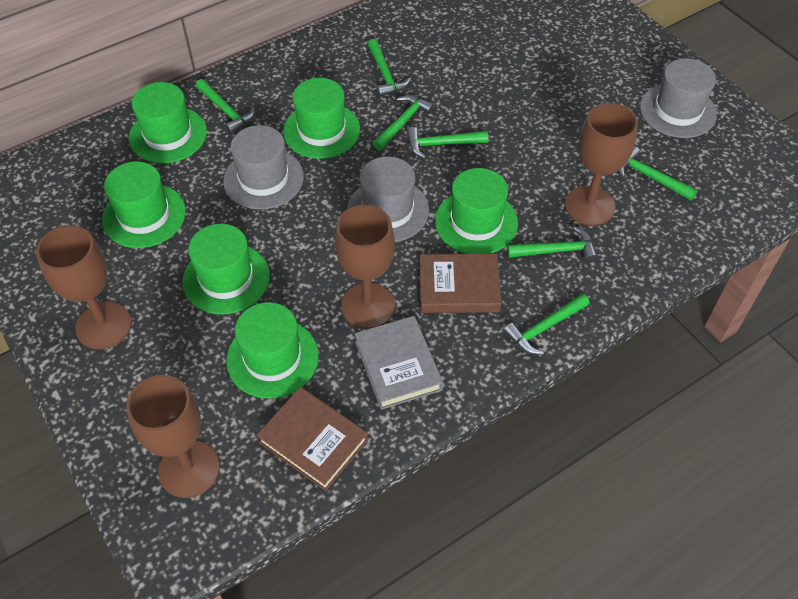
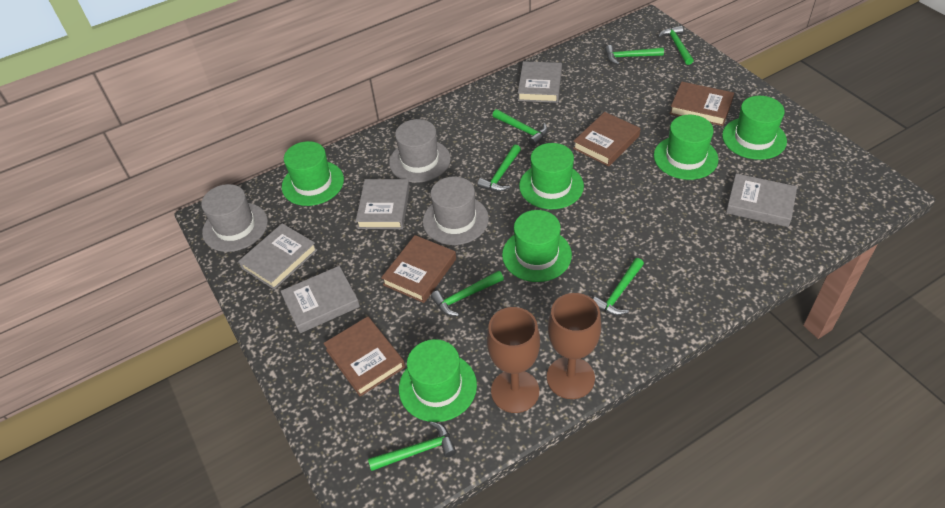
brown book: 2 -> 4
brown goblet: 4 -> 2
grey book: 1 -> 5

